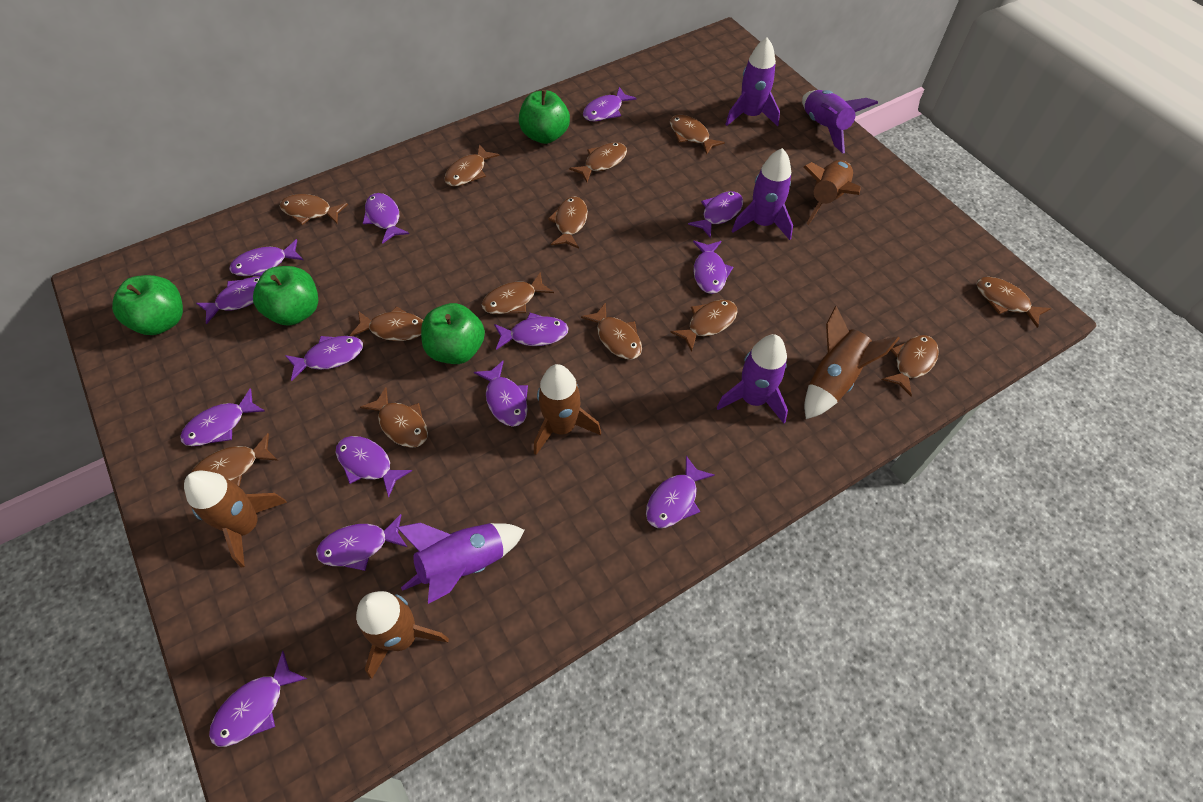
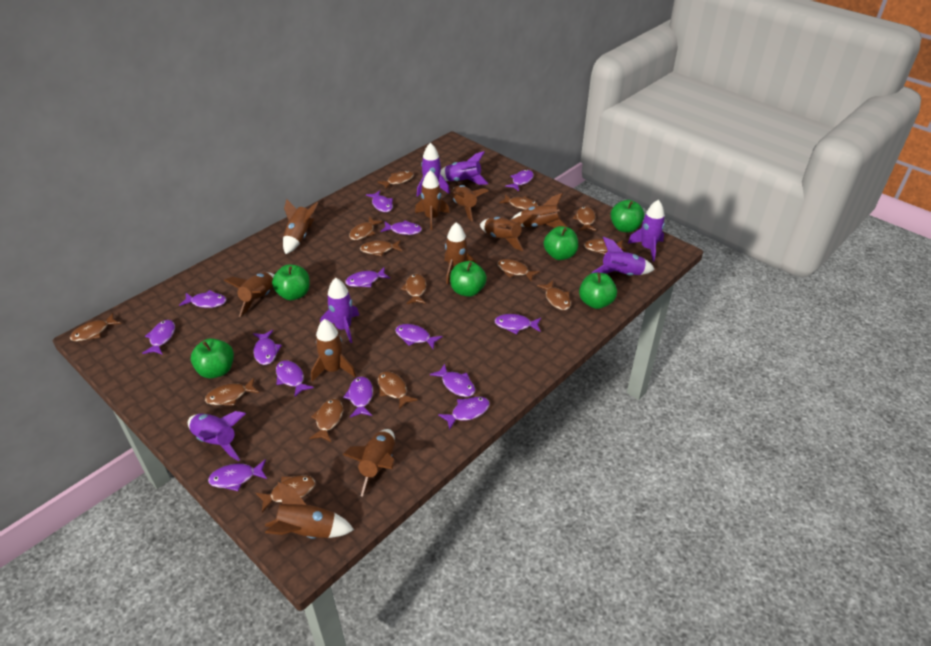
brown fish: 13 -> 14
brown rocket: 5 -> 10
green apple: 4 -> 6
purple rocket: 5 -> 6

